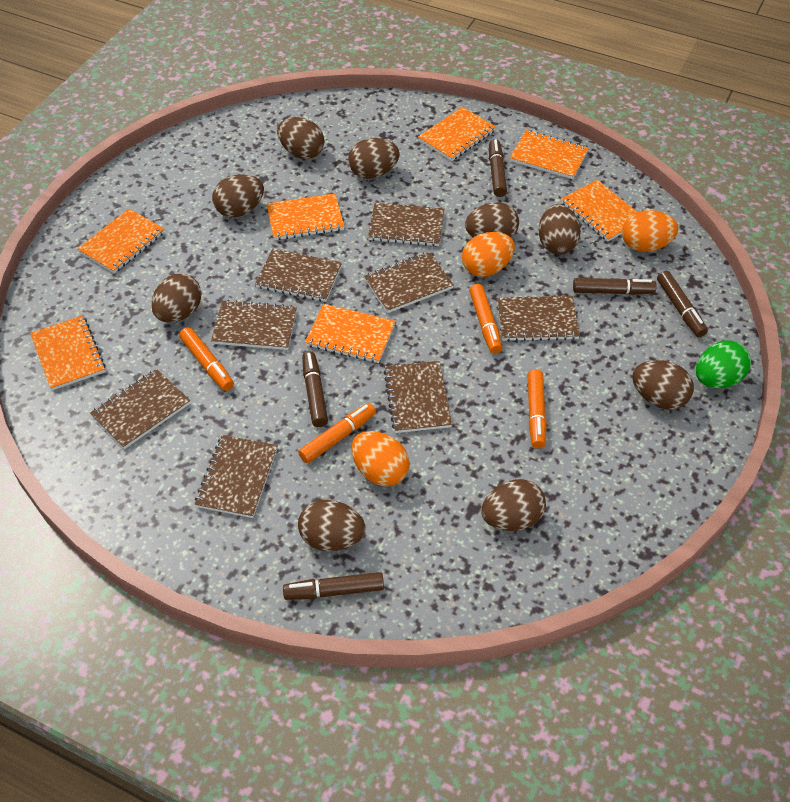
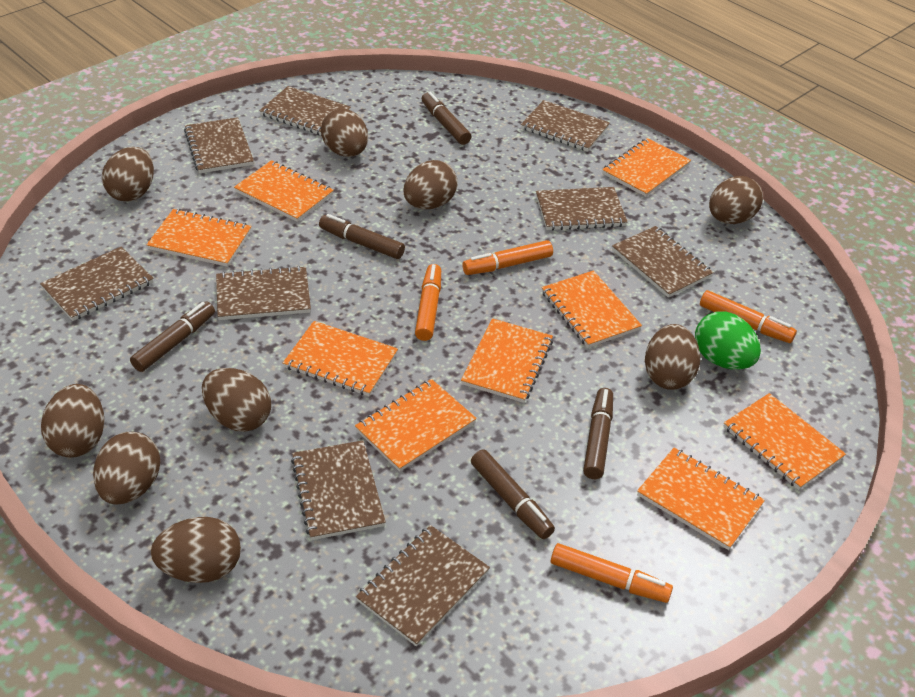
brown notebook: 8 -> 9
orange egg: 3 -> 0
orange notebook: 7 -> 9

